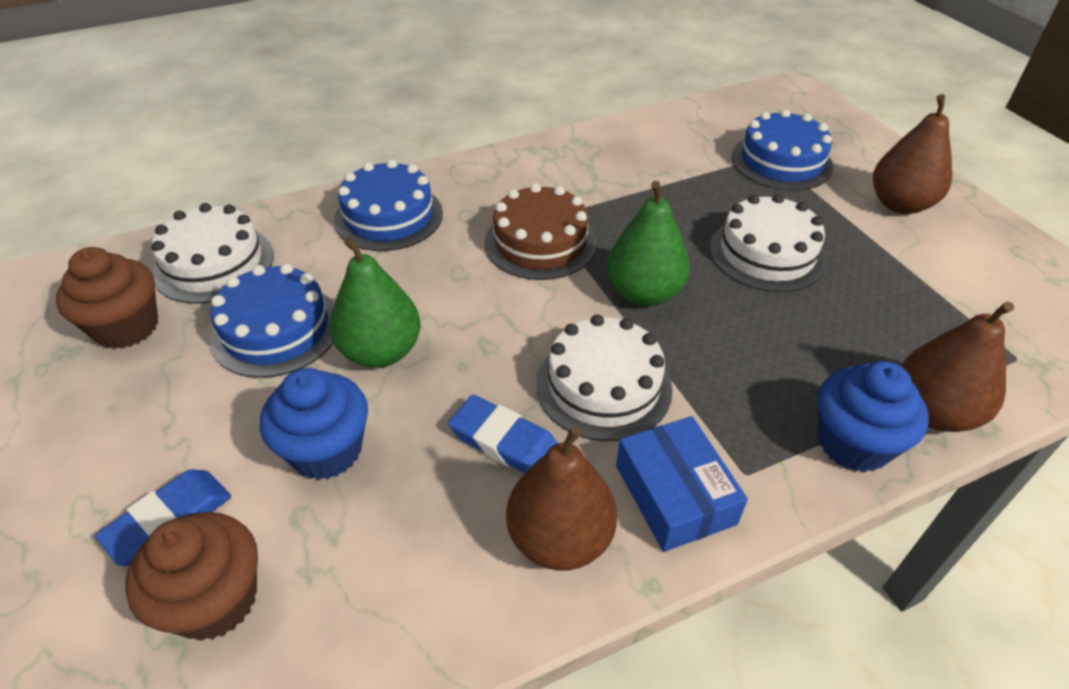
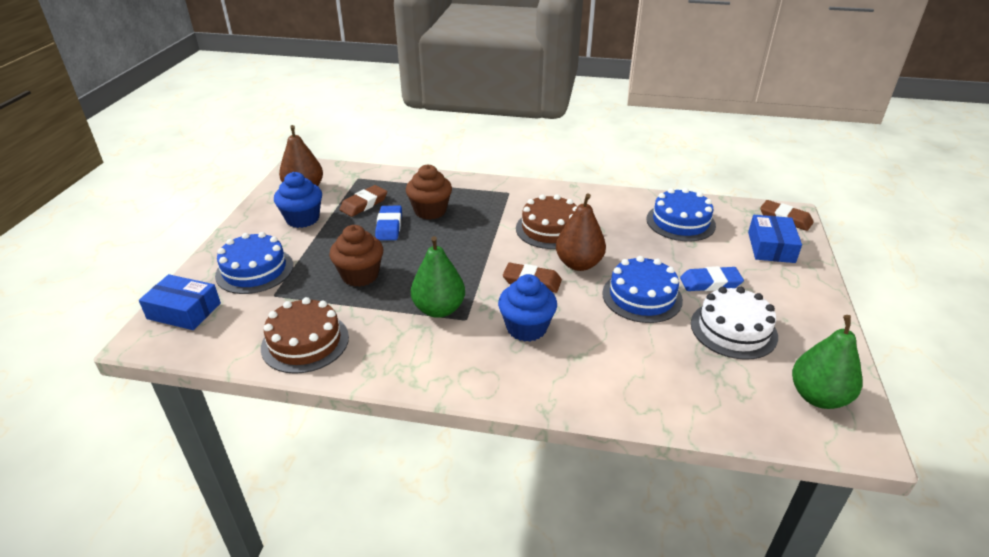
blue box: 1 -> 2
brown cake: 1 -> 2
brown eraser: 0 -> 3
brown pear: 3 -> 2
white cake: 3 -> 1

